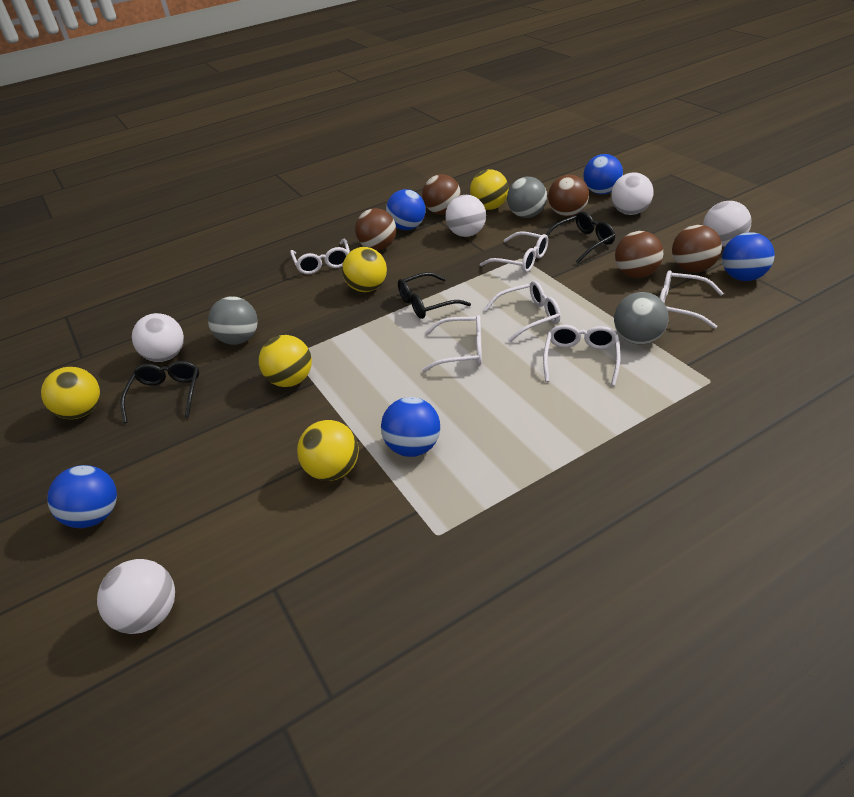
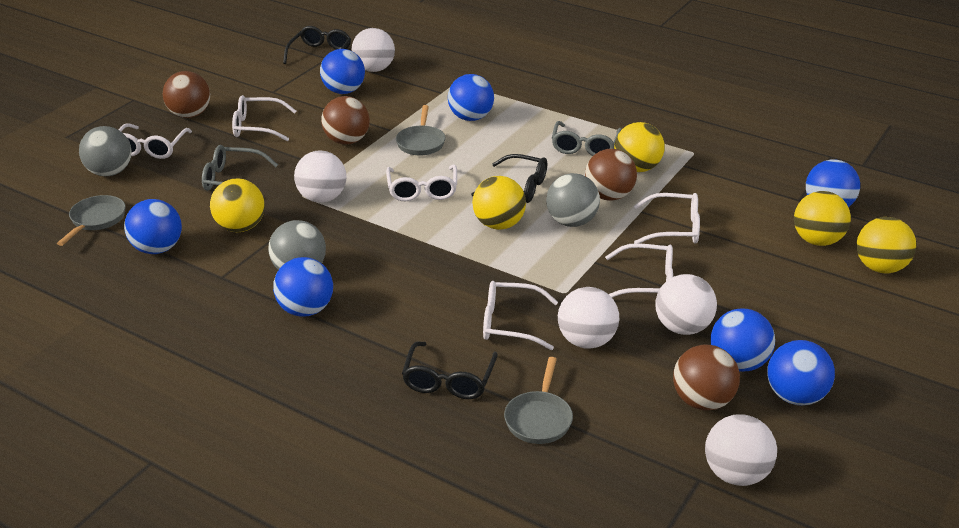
blue ball: 5 -> 7
brown ball: 5 -> 4
grey glasses: 0 -> 2
grey pan: 0 -> 3

